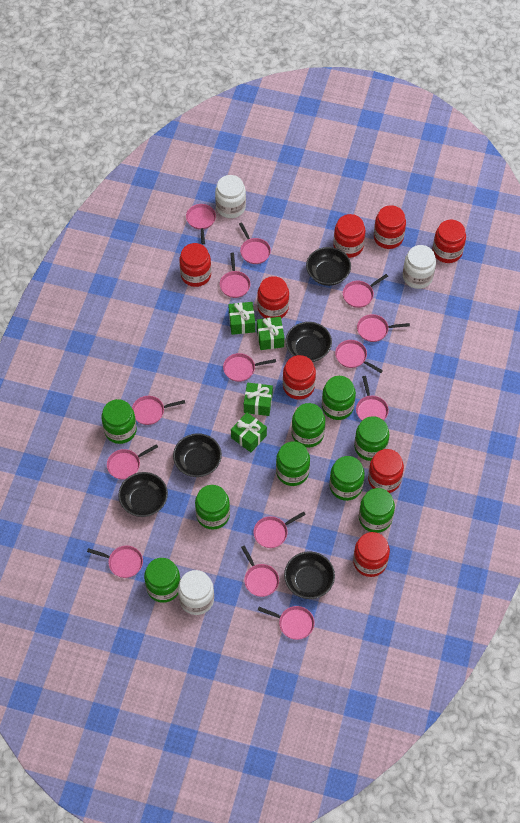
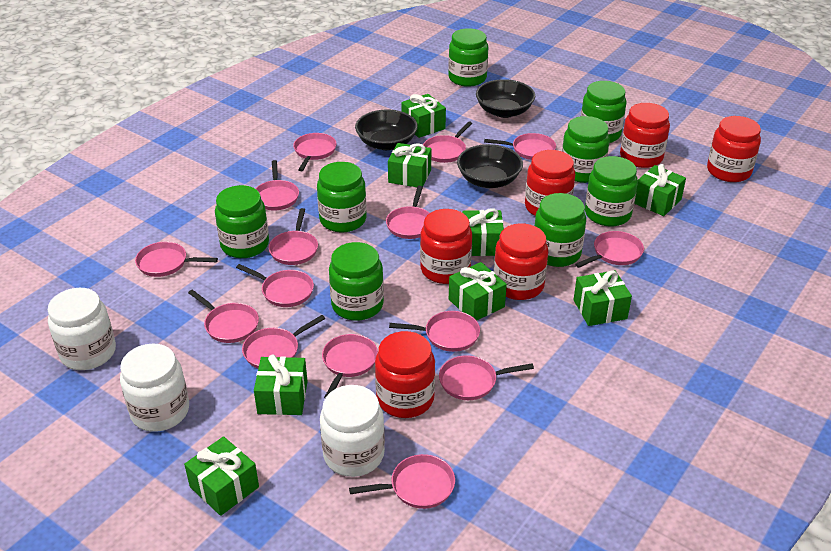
black bowl: 5 -> 3
green gift: 4 -> 8
green jar: 9 -> 8
pink pan: 14 -> 15
red jar: 8 -> 6

